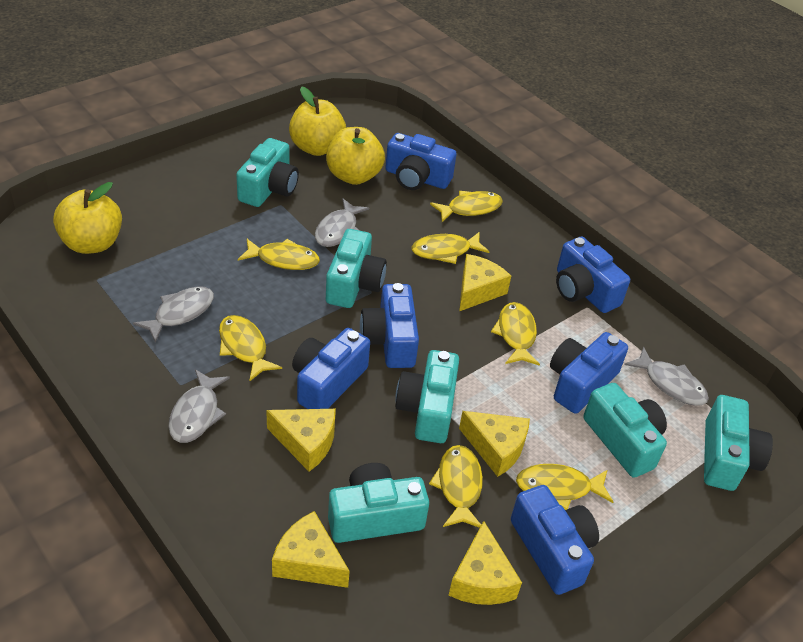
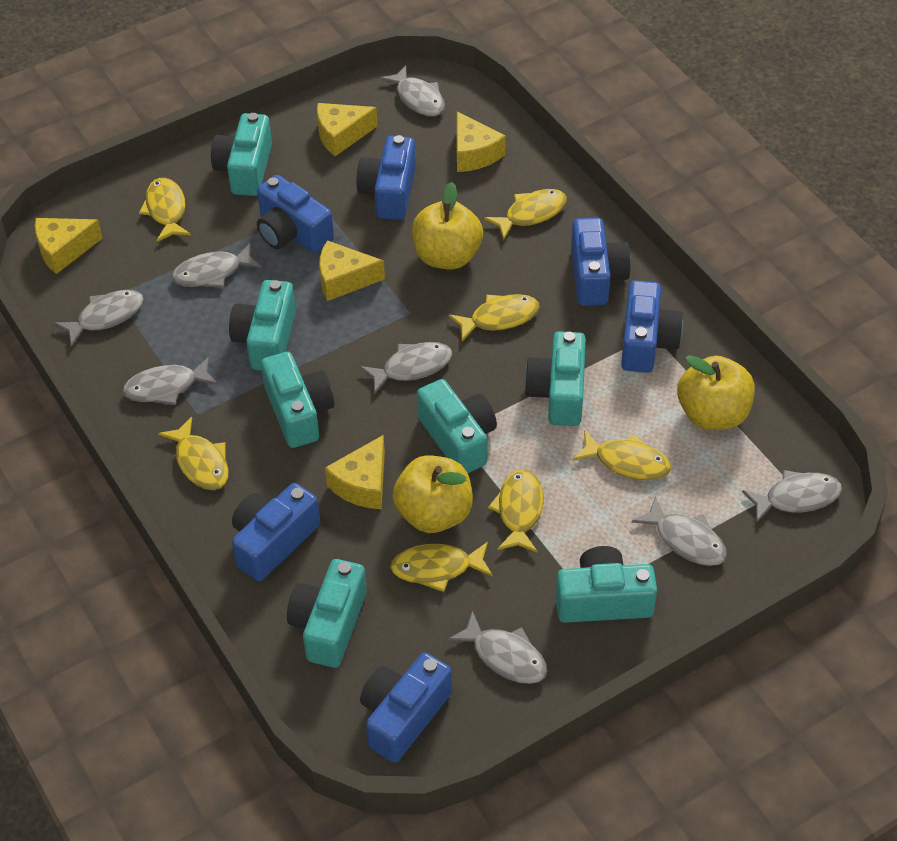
grey fish: 4 -> 8
turquoise camera: 6 -> 7

